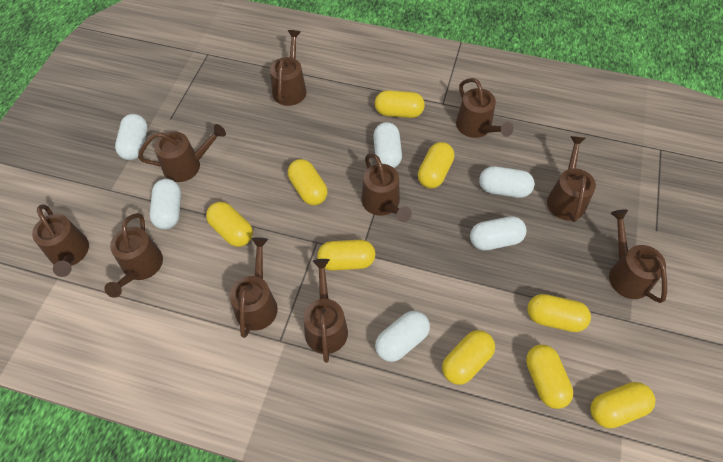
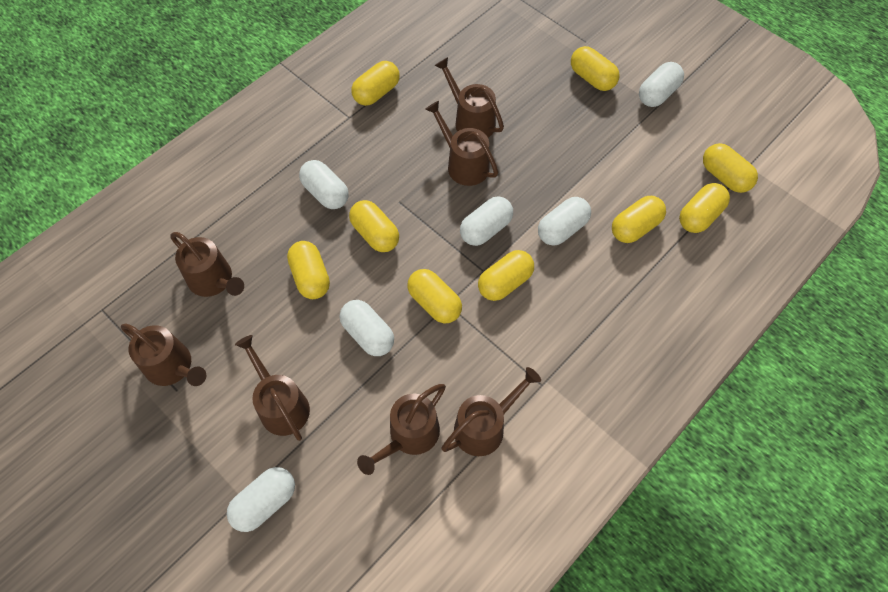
brown watering can: 10 -> 7

